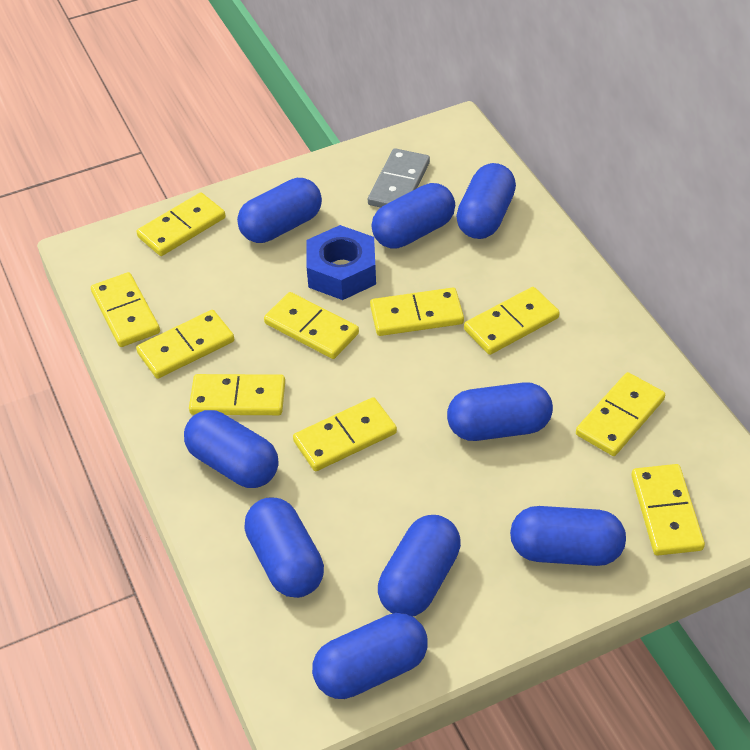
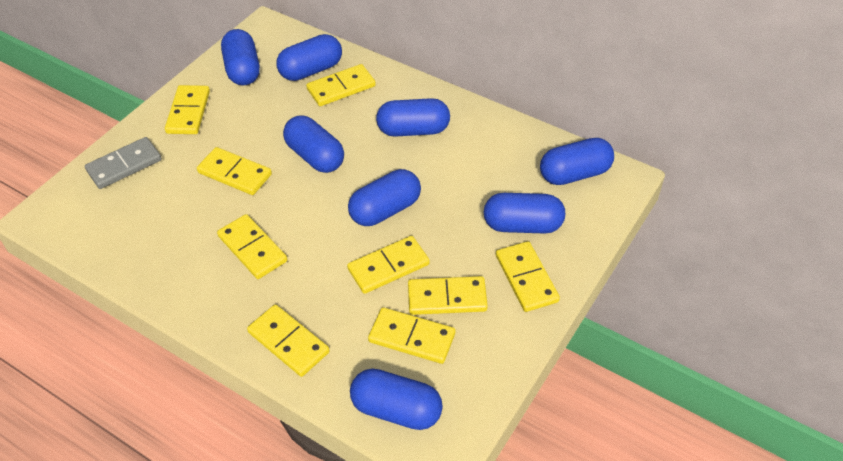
blue capsule: 9 -> 8
blue nut: 1 -> 0
yellow domino: 10 -> 9

